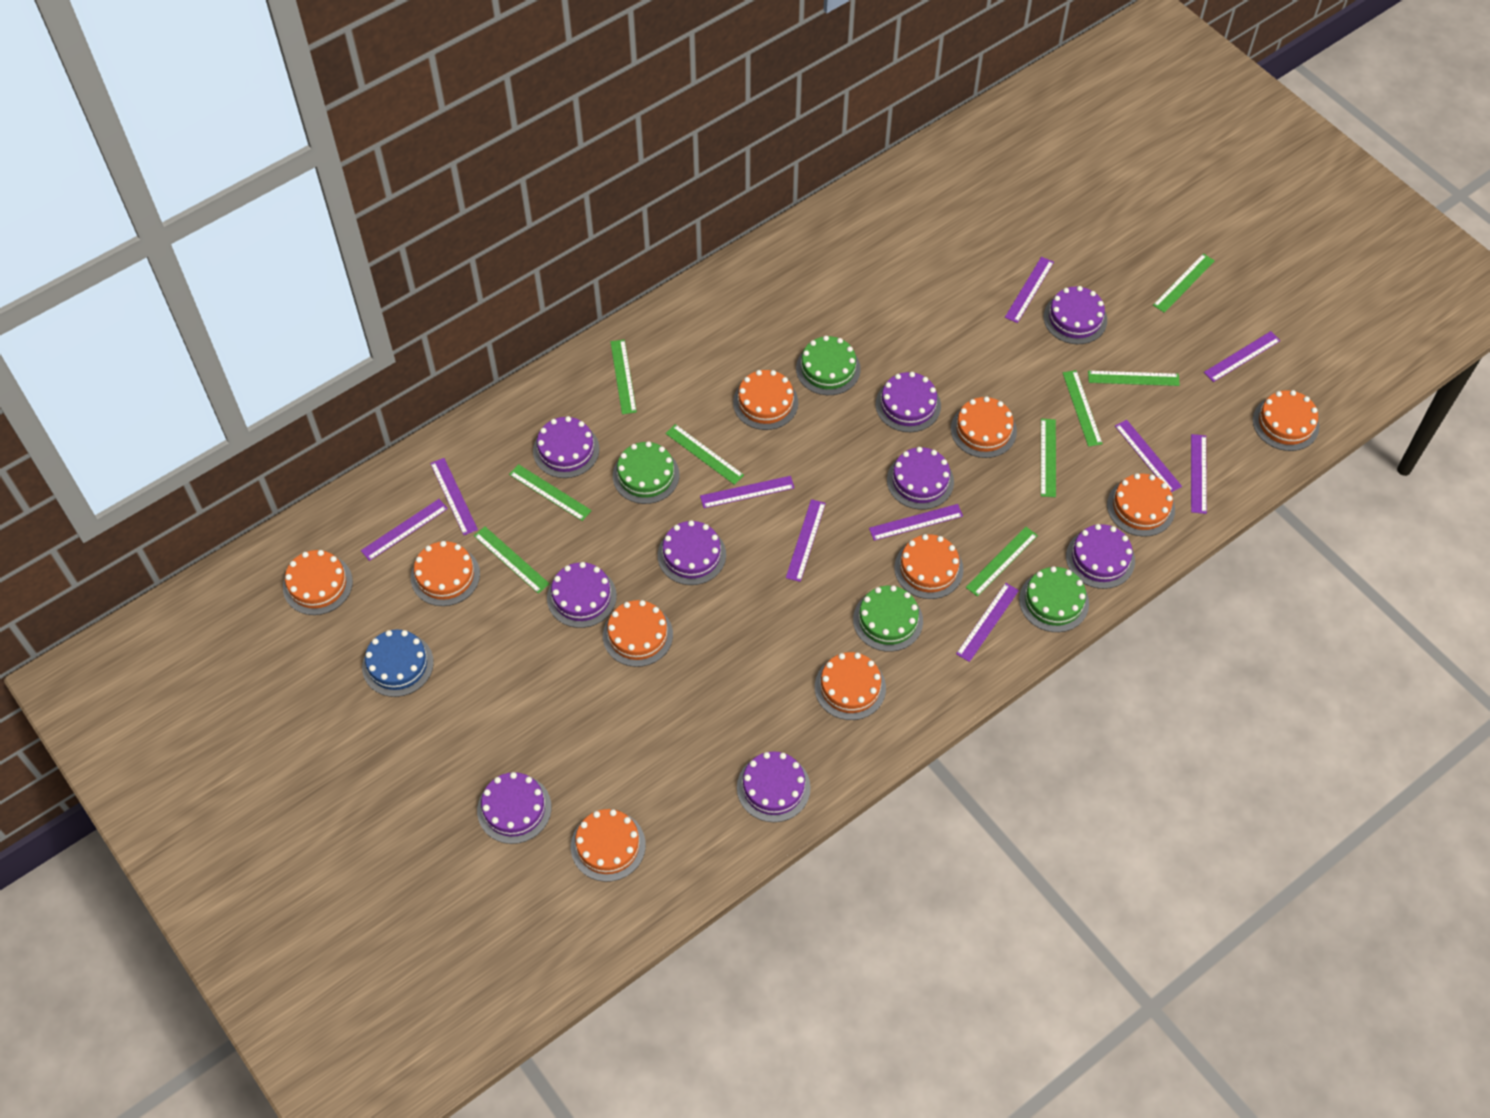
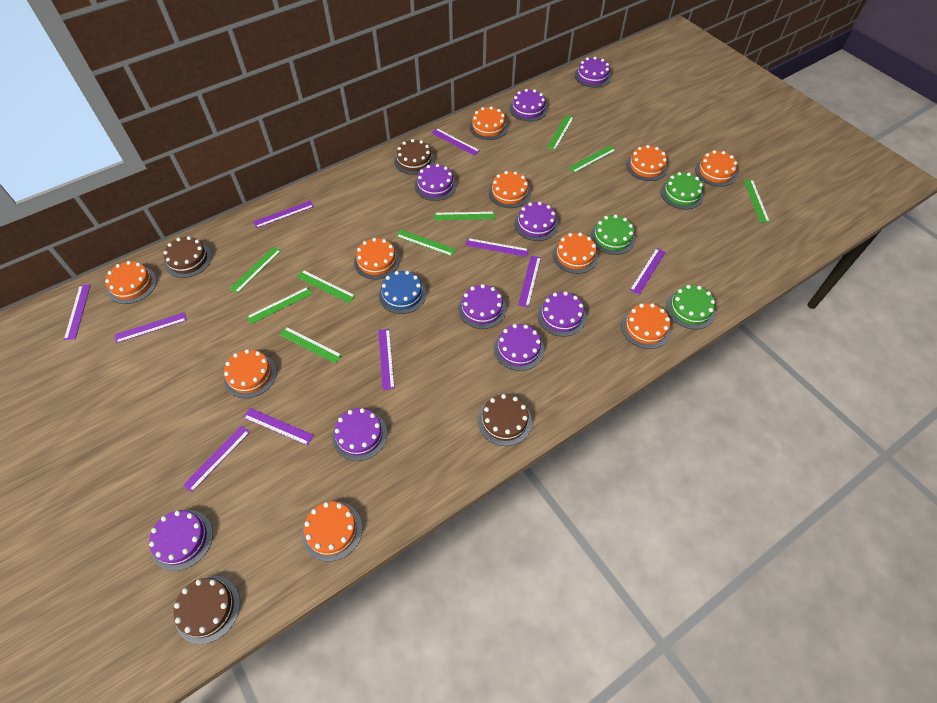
brown cake: 0 -> 4
green cake: 4 -> 3

